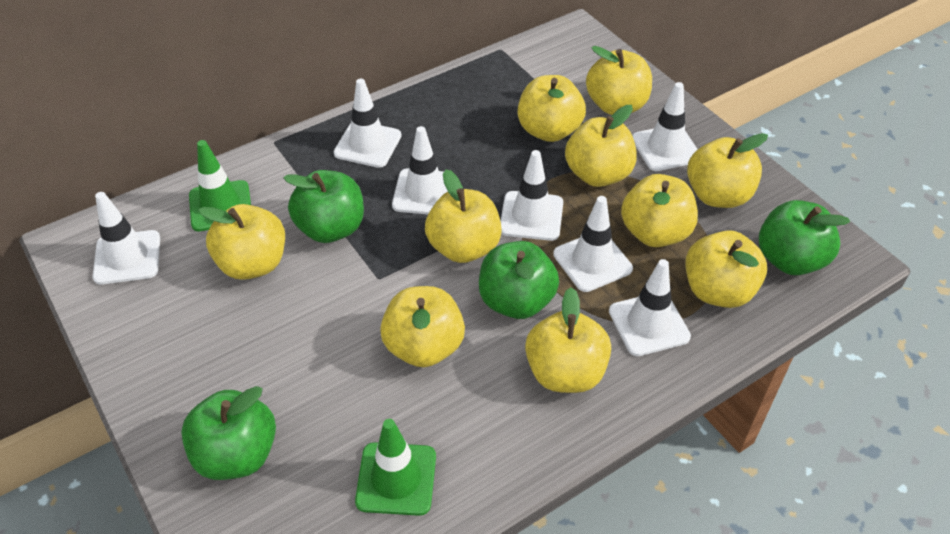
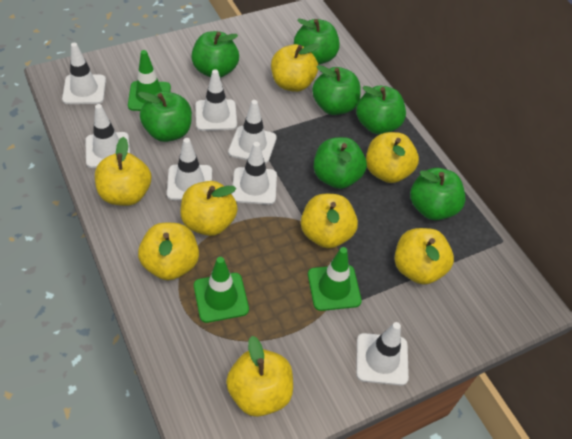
green apple: 4 -> 7
green traffic cone: 2 -> 3
yellow apple: 10 -> 8

